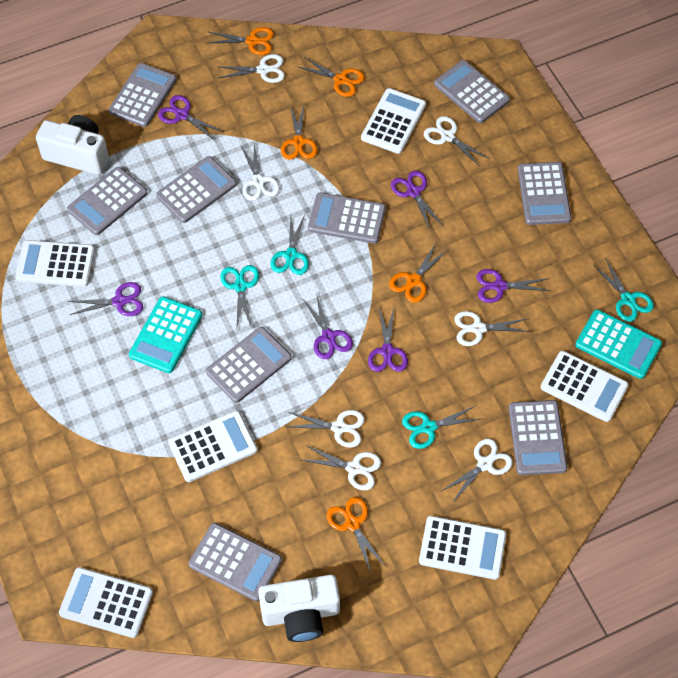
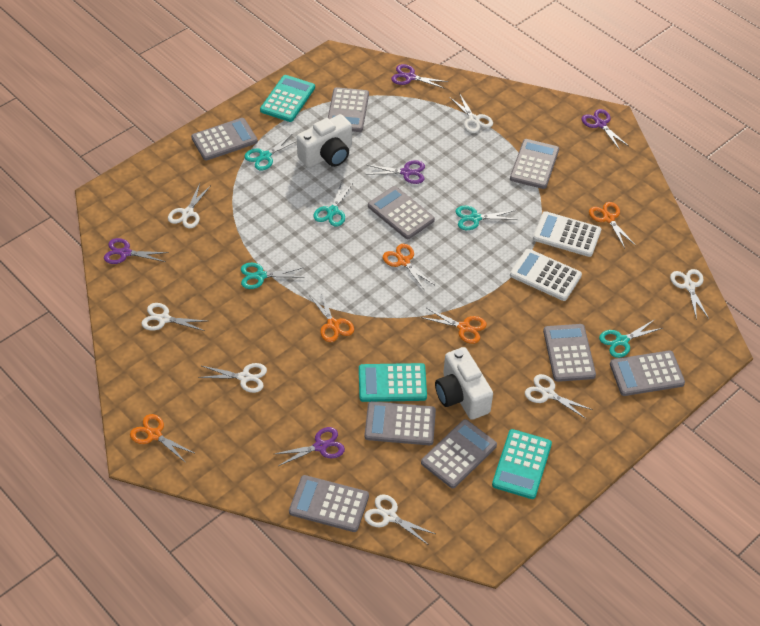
purple scissors: 6 -> 5
turquoise calculator: 2 -> 3
turquoise scissors: 4 -> 5
white calculator: 6 -> 2

